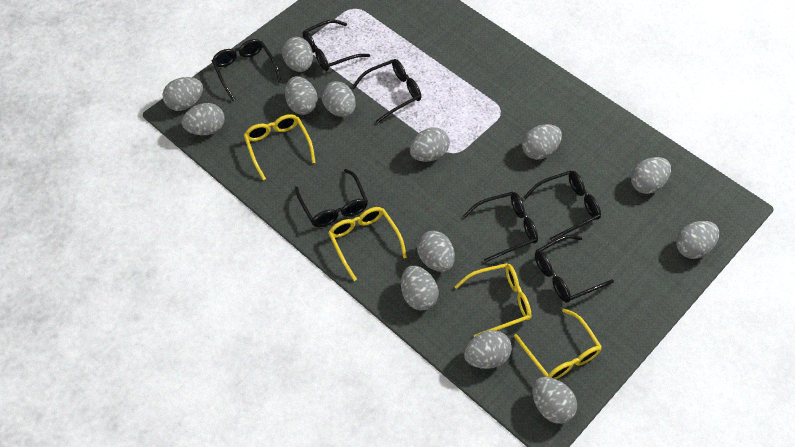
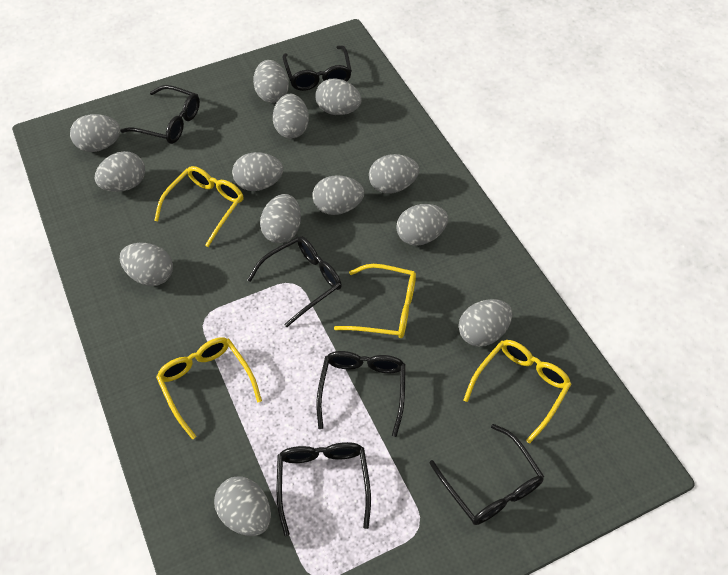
black glasses: 7 -> 6

